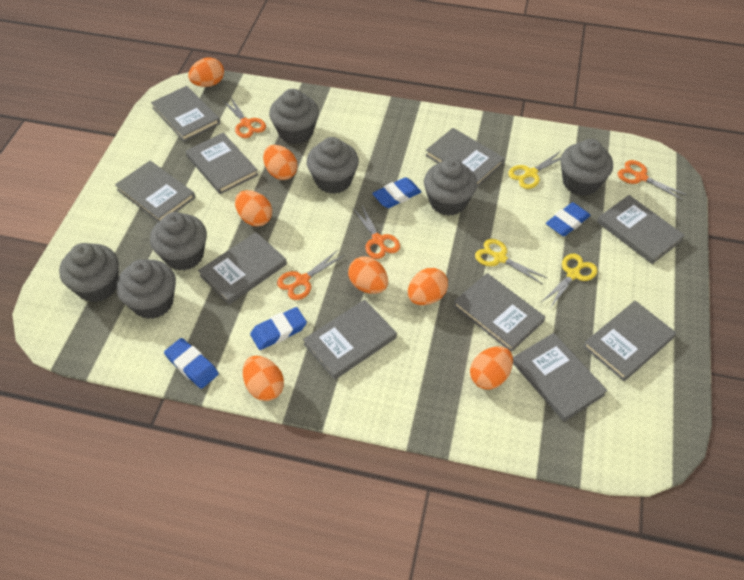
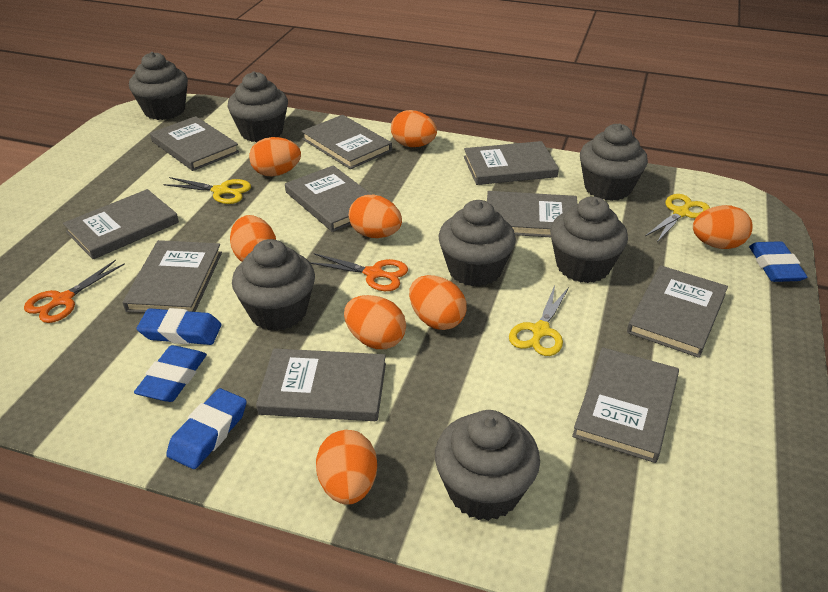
orange egg: 7 -> 8
orange scissors: 4 -> 2

